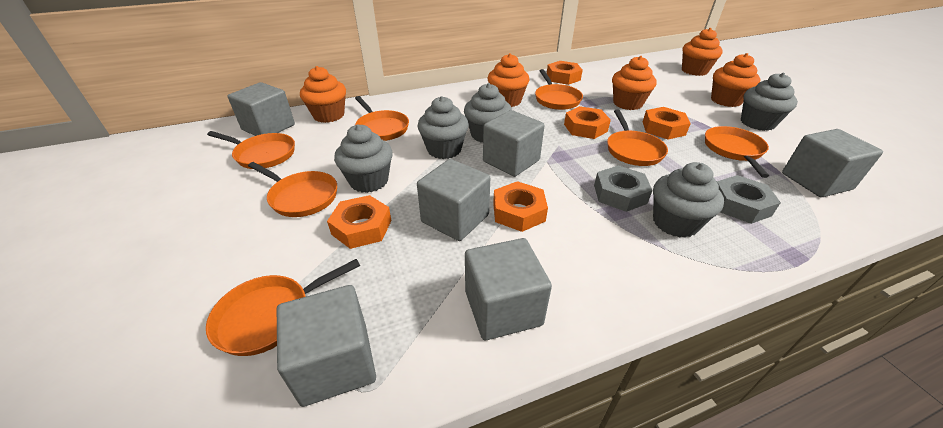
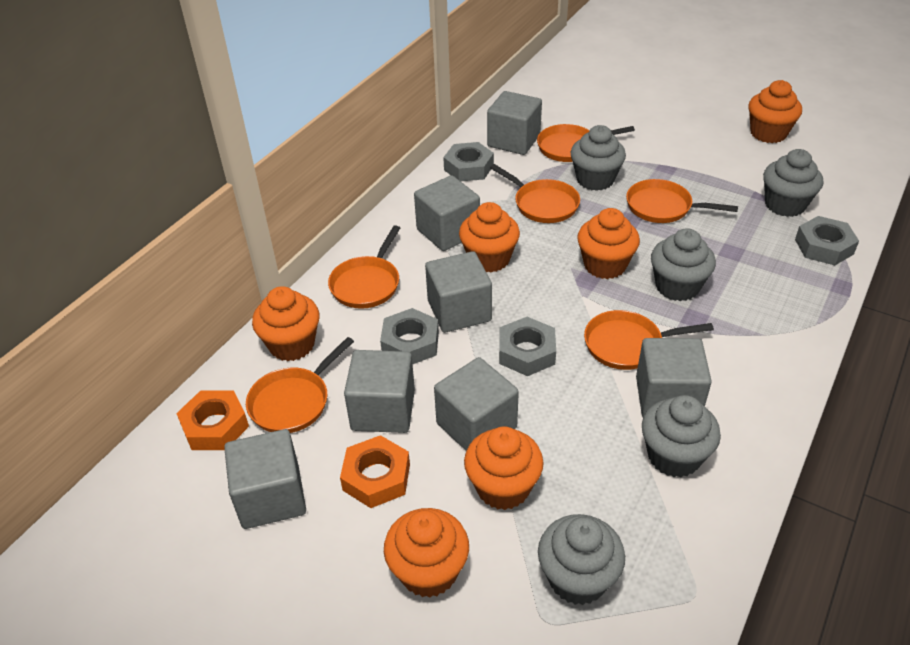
grey cube: 6 -> 7
grey nut: 2 -> 4
orange cupcake: 5 -> 6
orange nut: 5 -> 2
orange pan: 7 -> 6

